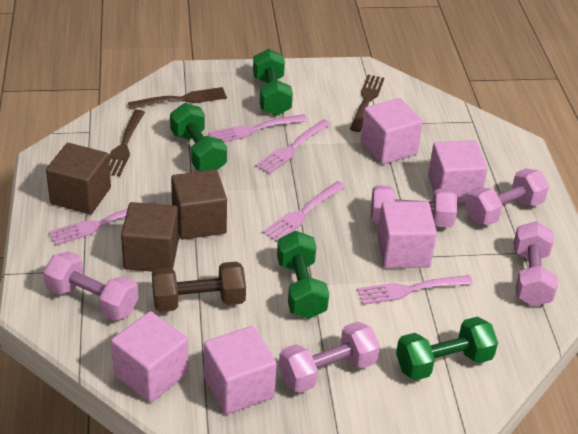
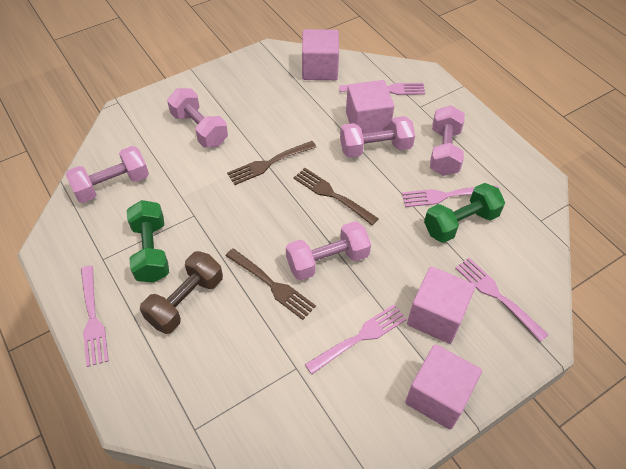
brown cube: 3 -> 0
green dumbbell: 4 -> 2
pink cube: 5 -> 4

